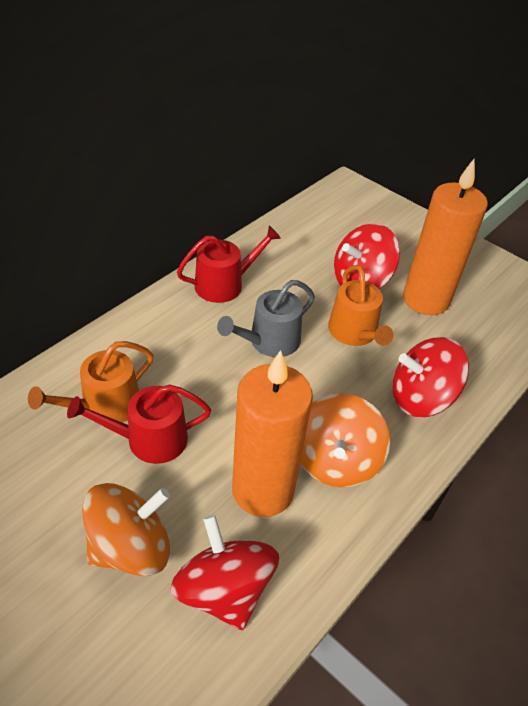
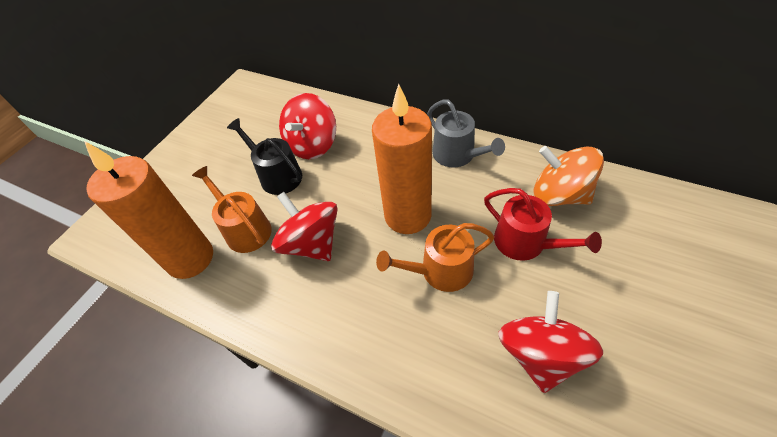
black watering can: 0 -> 1
orange spinning top: 2 -> 1
red watering can: 2 -> 1

